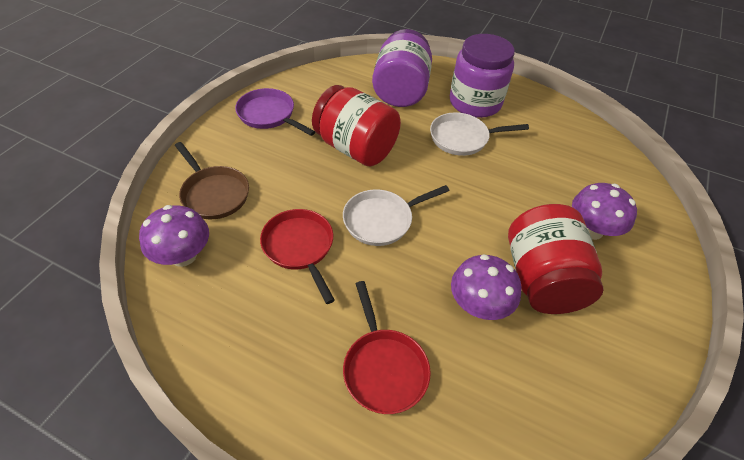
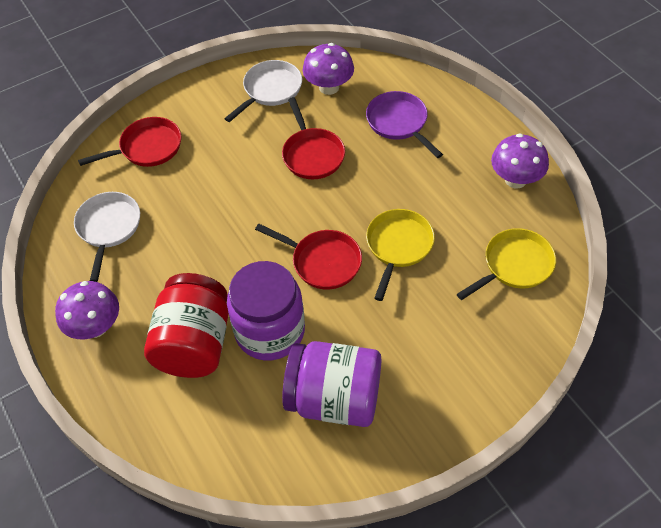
brown pan: 1 -> 0
red jar: 2 -> 1
red pan: 2 -> 3
yellow pan: 0 -> 2

